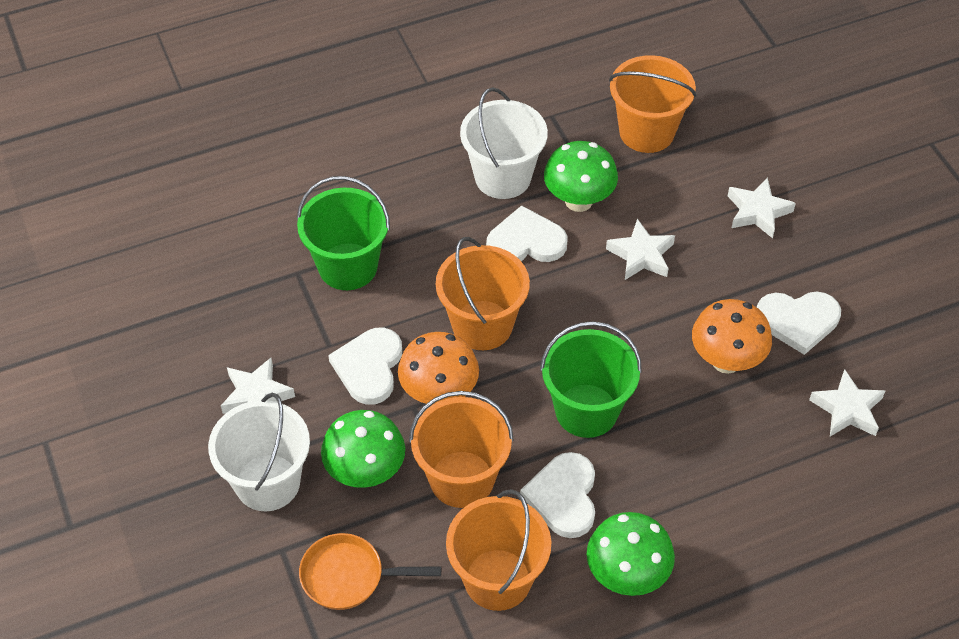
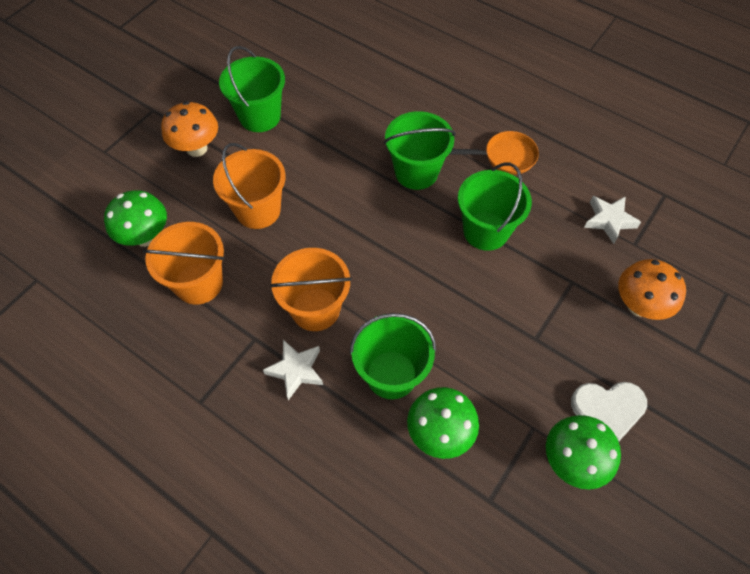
green bucket: 2 -> 4
orange bucket: 4 -> 3
white bucket: 2 -> 0
white heart: 4 -> 1
white star: 4 -> 2

